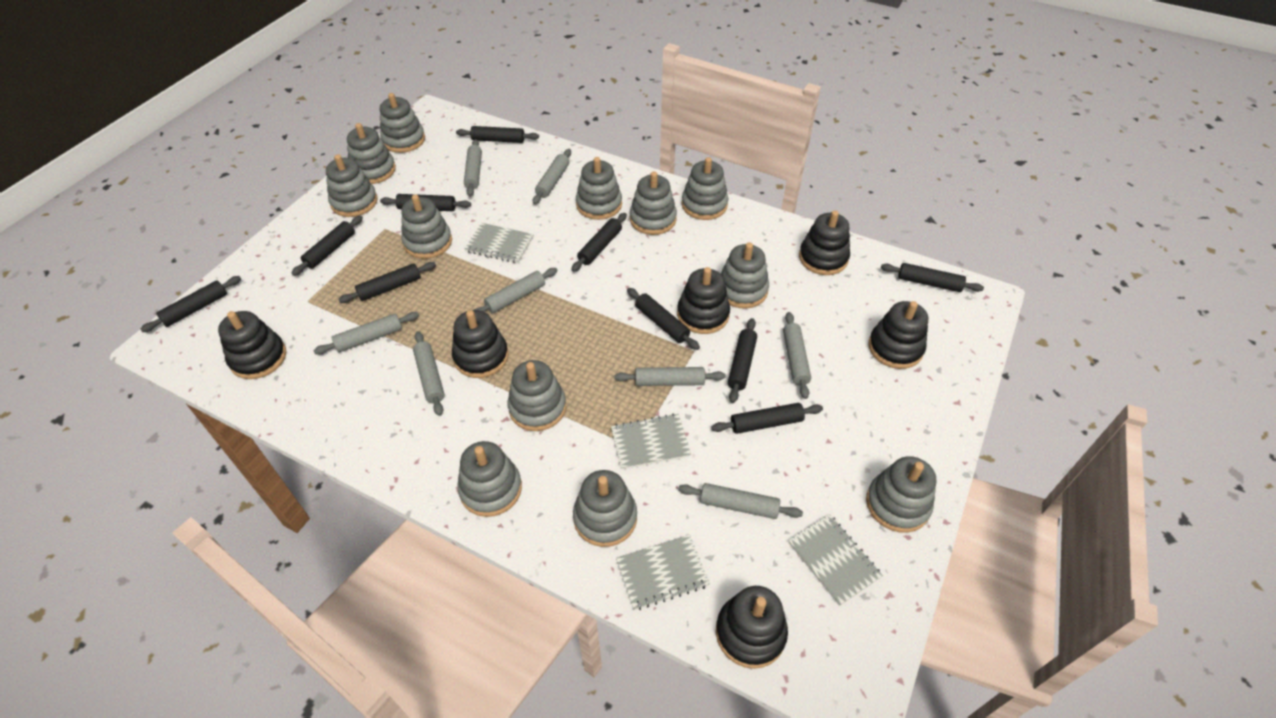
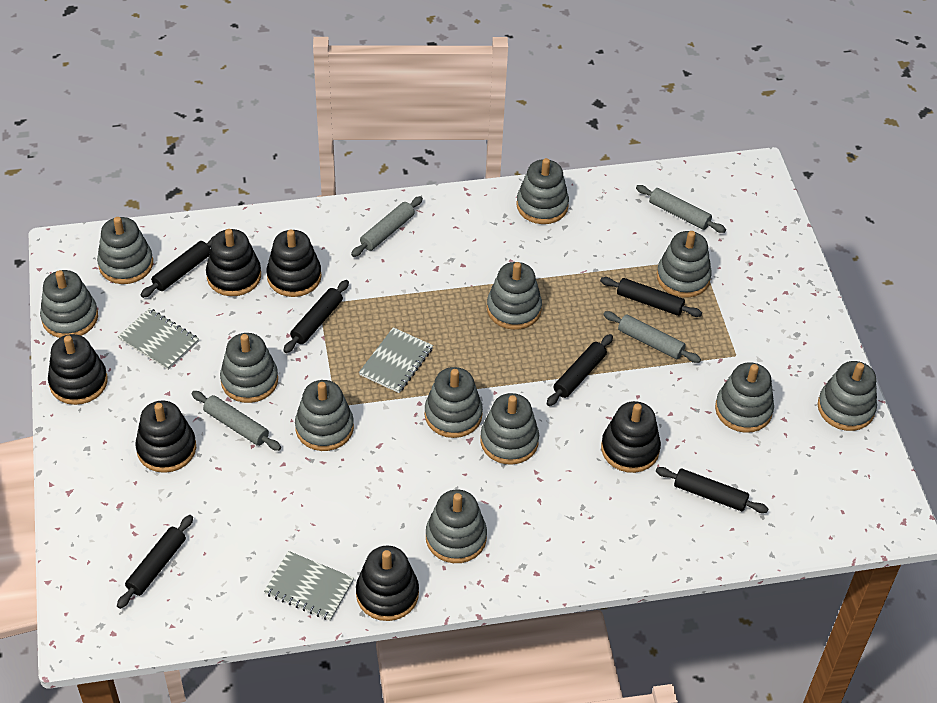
black rolling pin: 10 -> 6
grey notebook: 4 -> 3
grey rolling pin: 8 -> 4

